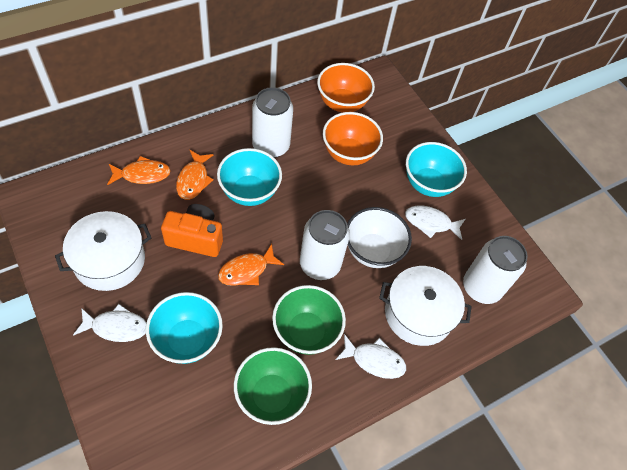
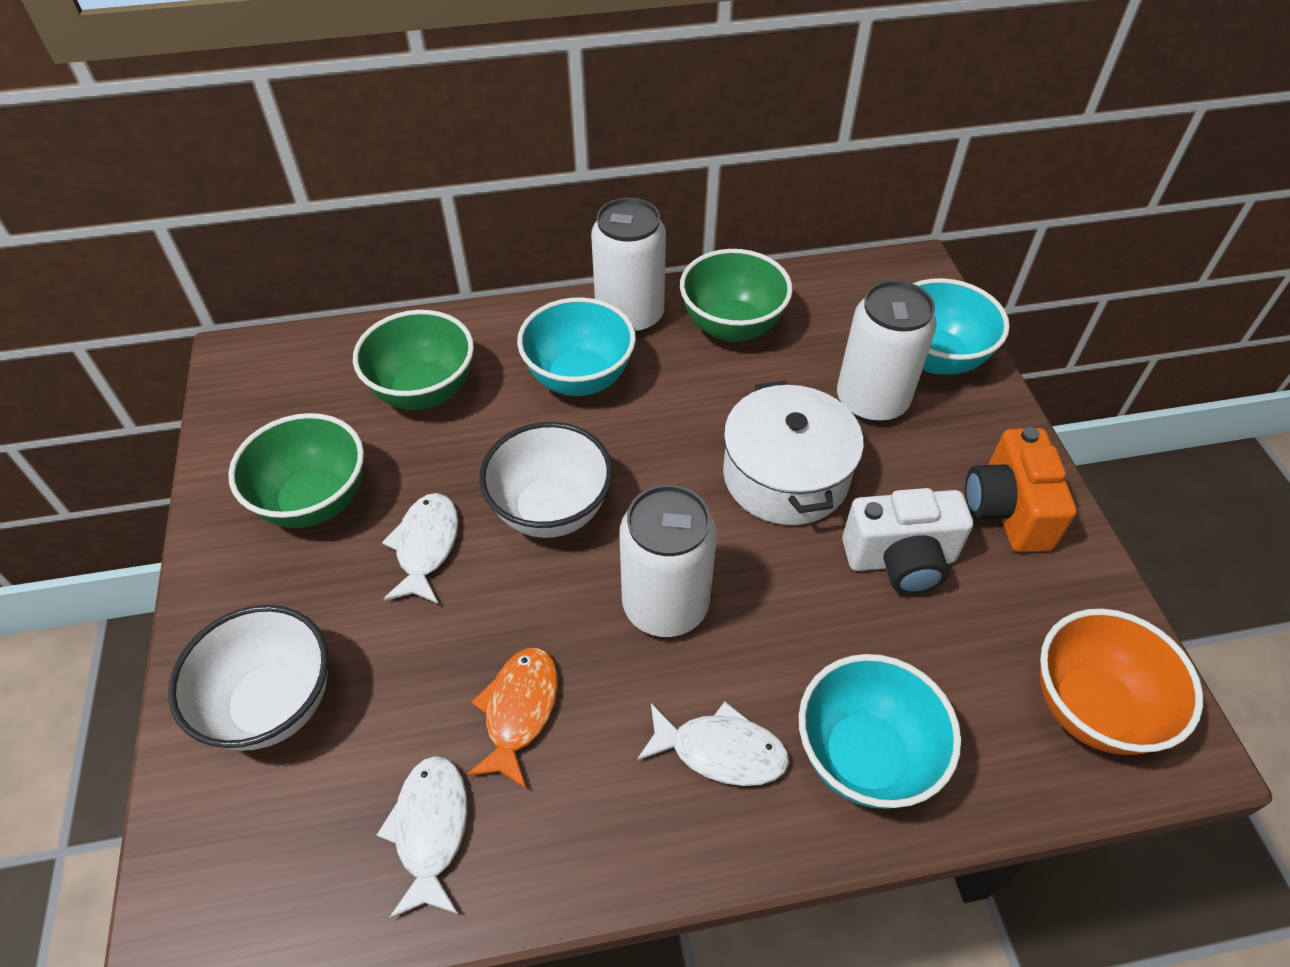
green bowl: 2 -> 3
orange bowl: 2 -> 1
orange fish: 3 -> 1
white bowl: 1 -> 2
white camera: 0 -> 1
white pot: 2 -> 1

